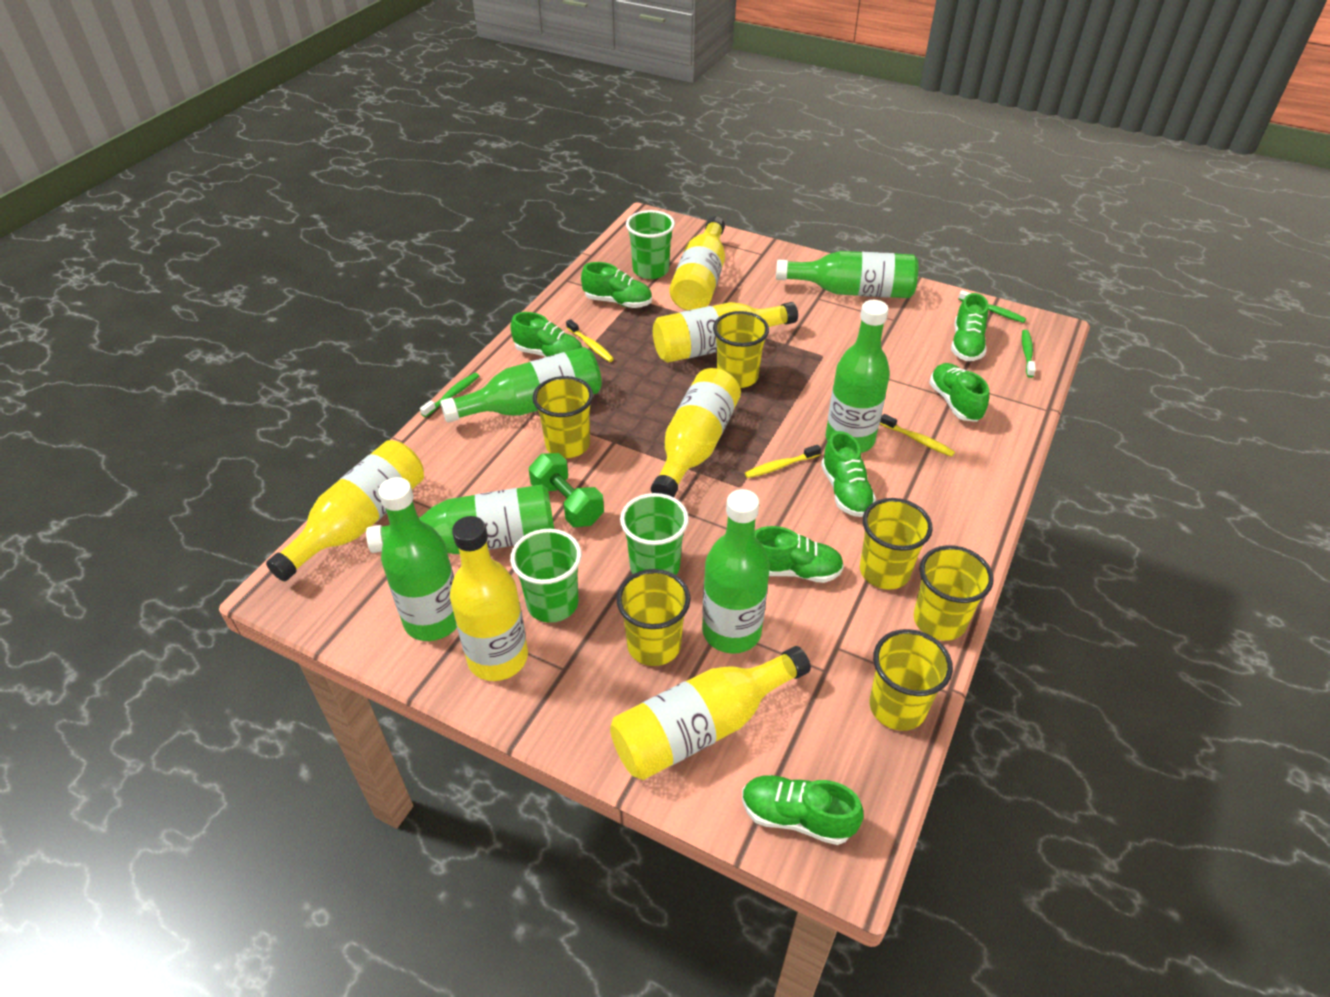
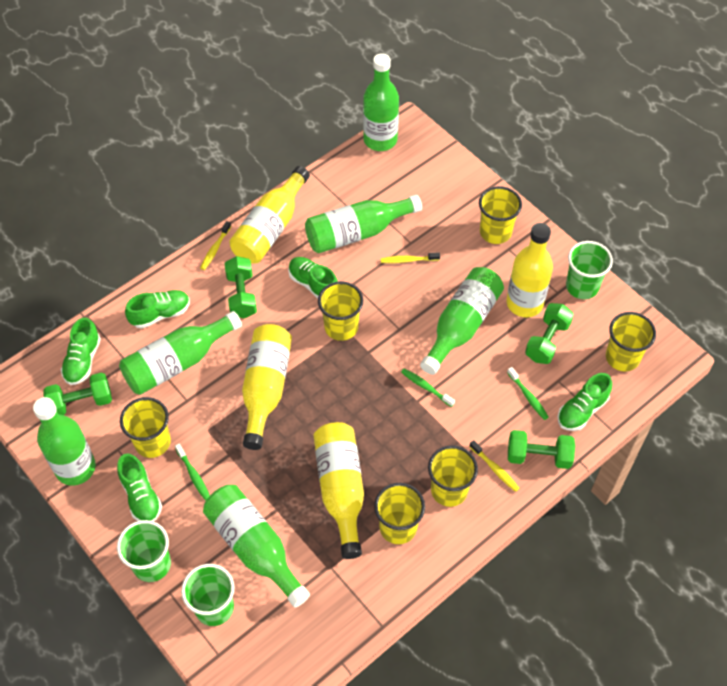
green dumbbell: 1 -> 4
green shoe: 7 -> 5
yellow bottle: 6 -> 4

